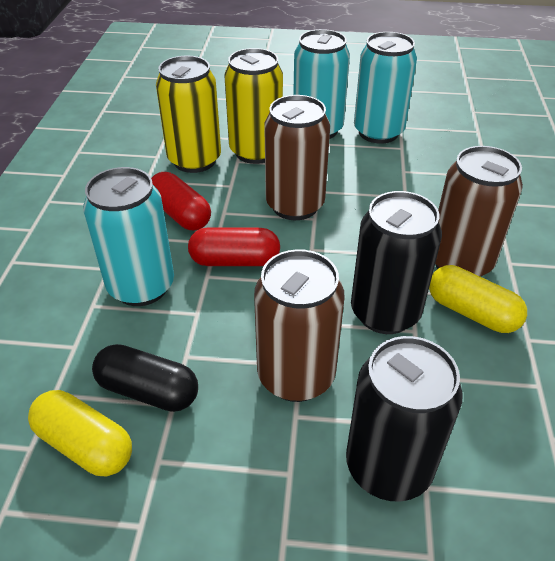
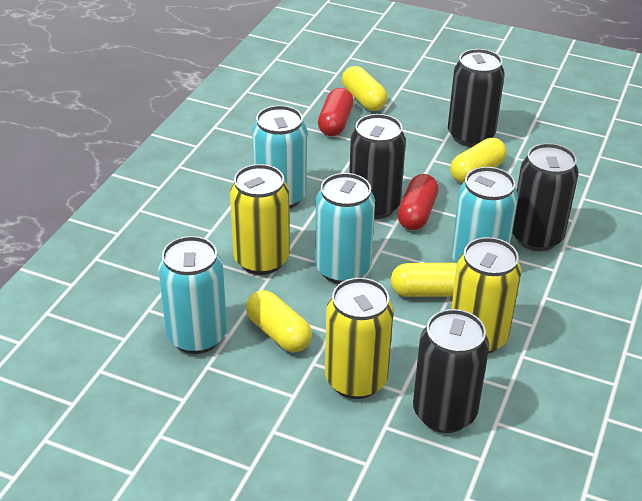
black can: 2 -> 4
black capsule: 1 -> 0
brown can: 3 -> 0
turquoise can: 3 -> 4
yellow can: 2 -> 3
yellow capsule: 2 -> 4

